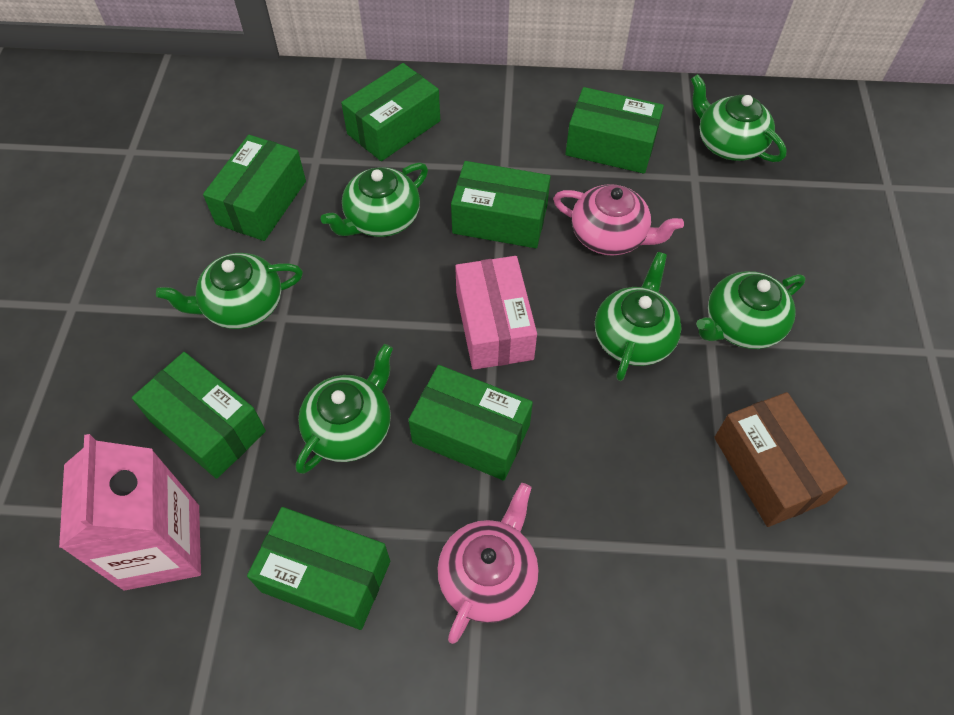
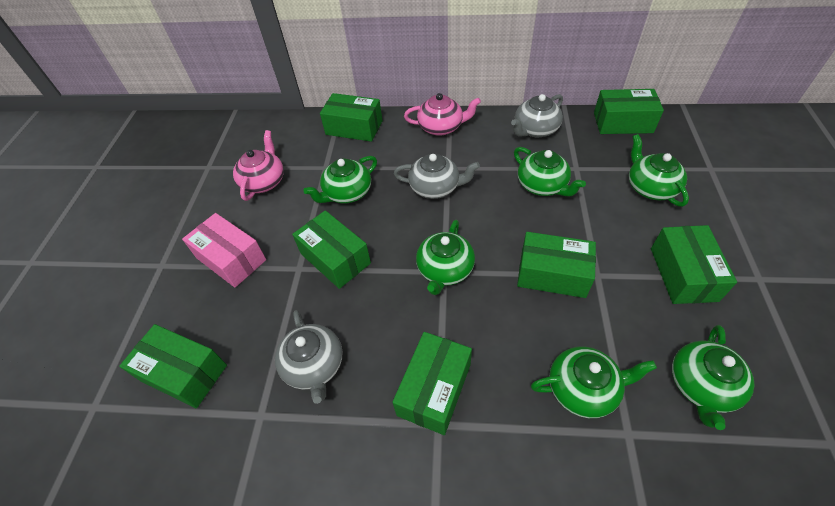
brown box: 1 -> 0
grey teapot: 0 -> 3
pink carton: 1 -> 0

